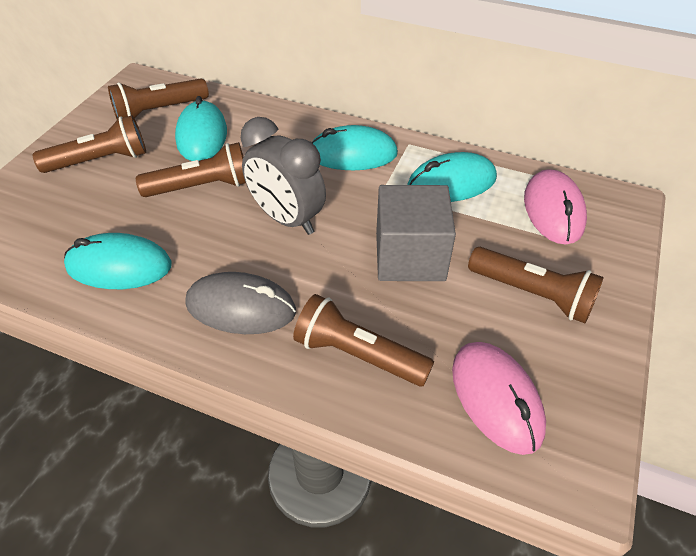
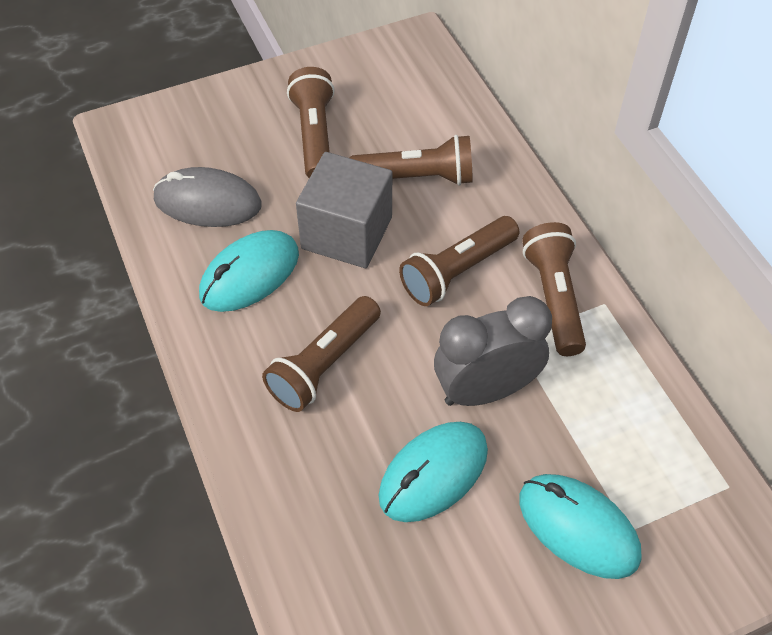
pink mouse: 2 -> 0
turquoise mouse: 4 -> 3

